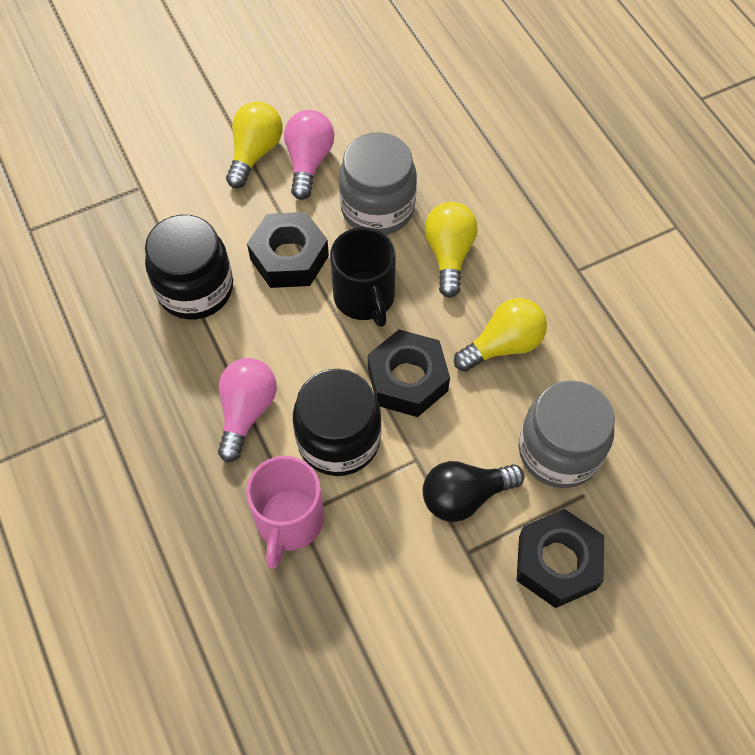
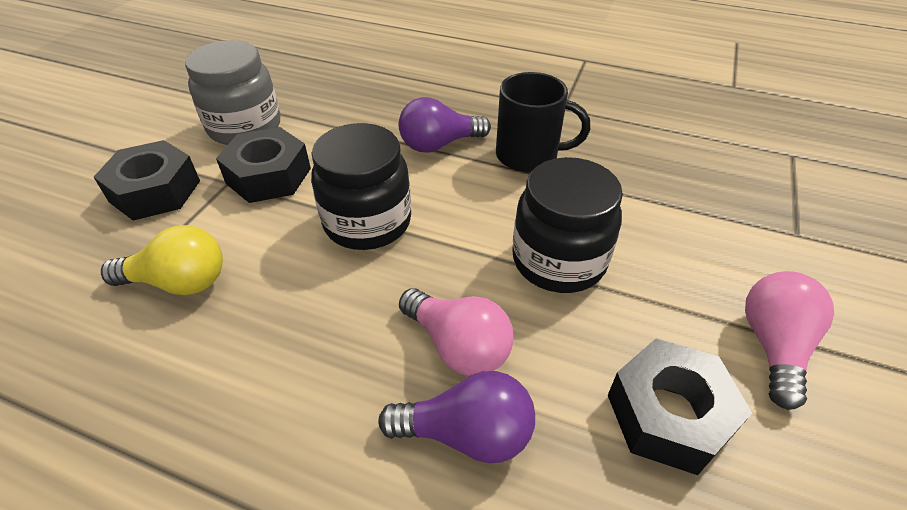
black light bulb: 1 -> 0
grey jar: 2 -> 1
pink mug: 1 -> 0
purple light bulb: 0 -> 2
yellow light bulb: 3 -> 1

